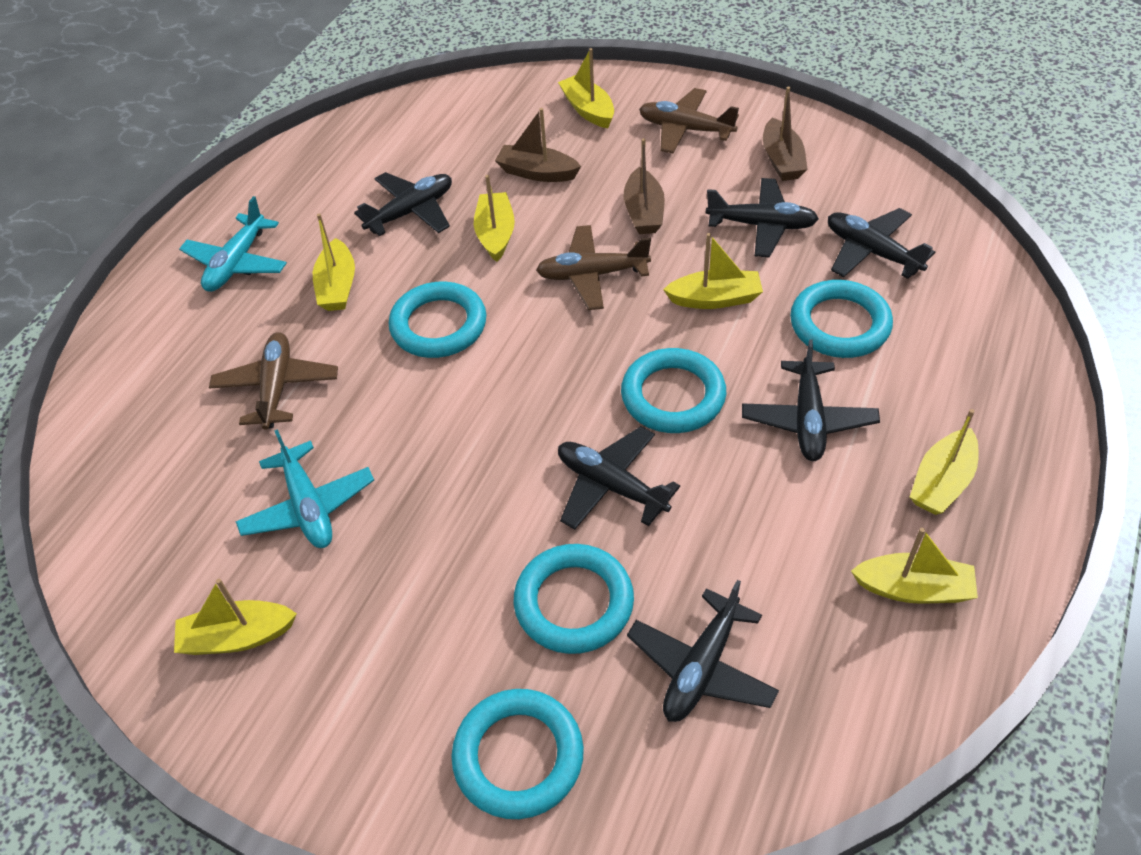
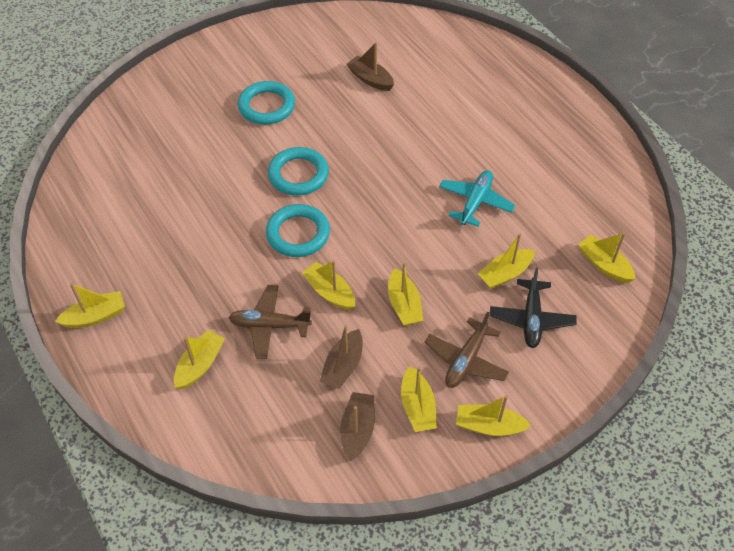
black plane: 6 -> 1
brown plane: 3 -> 2
turquoise plane: 2 -> 1
turquoise ring: 5 -> 3
yellow boat: 7 -> 8

